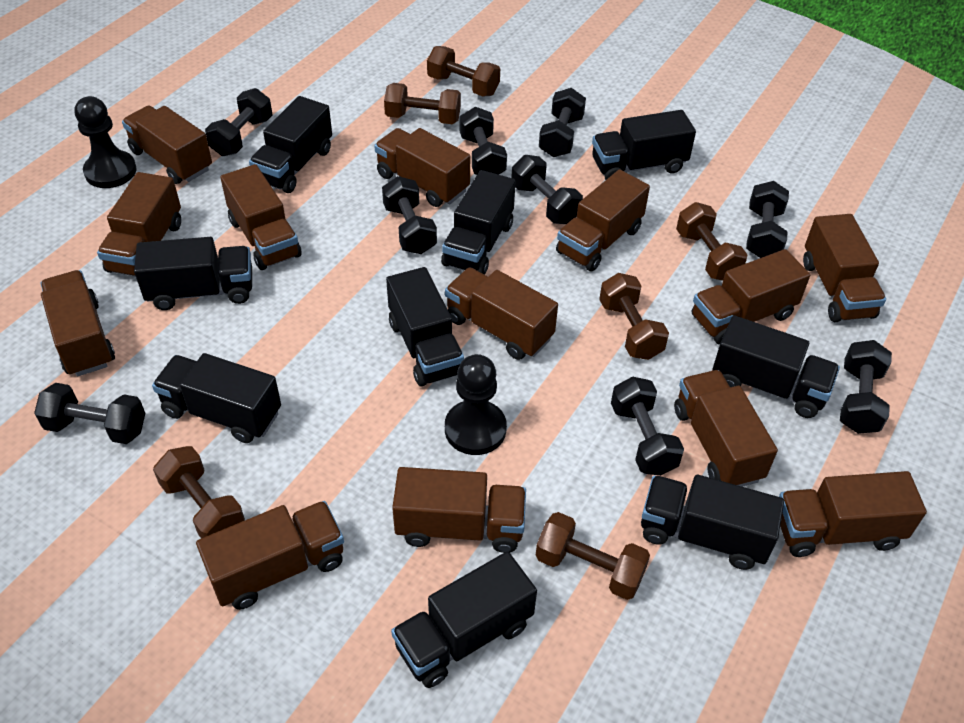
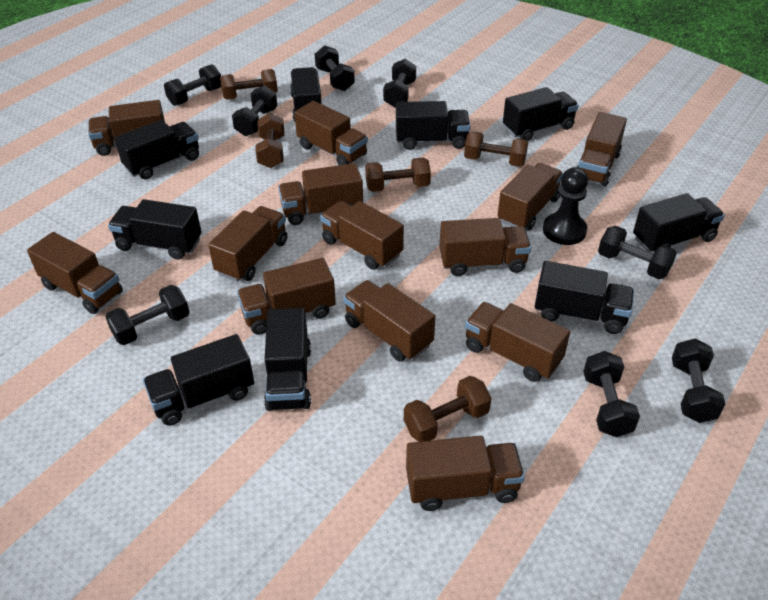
black dumbbell: 9 -> 8
black pawn: 2 -> 1
brown dumbbell: 6 -> 5

